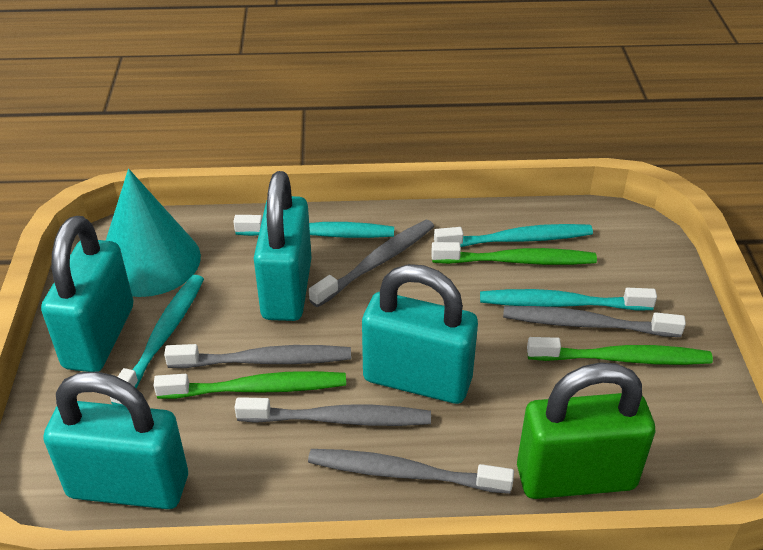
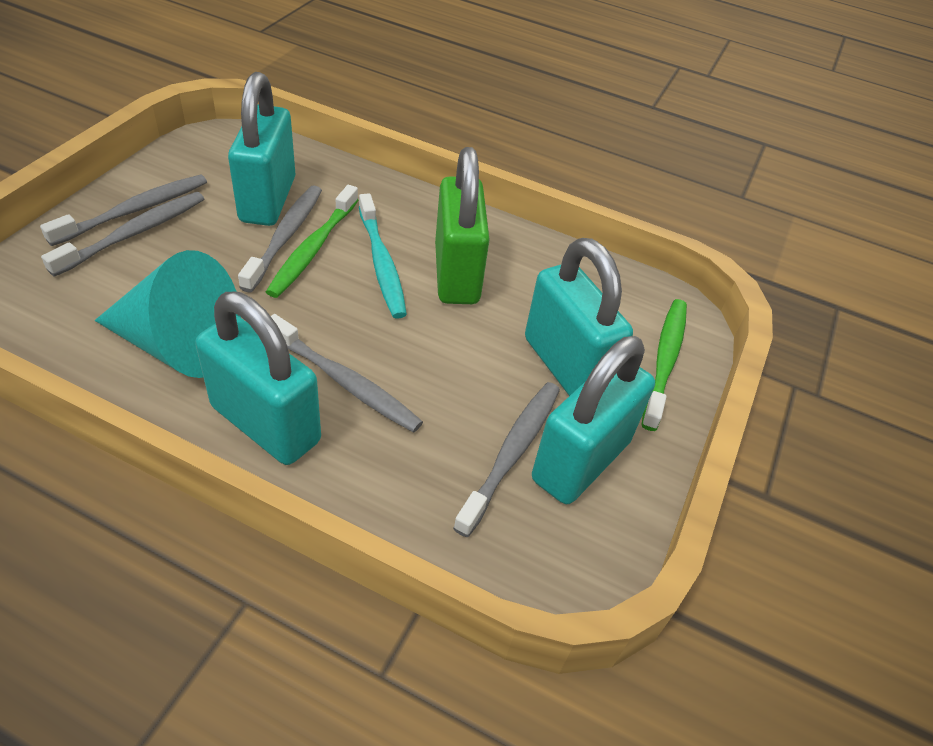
green toothbrush: 3 -> 2
turquoise toothbrush: 4 -> 1

